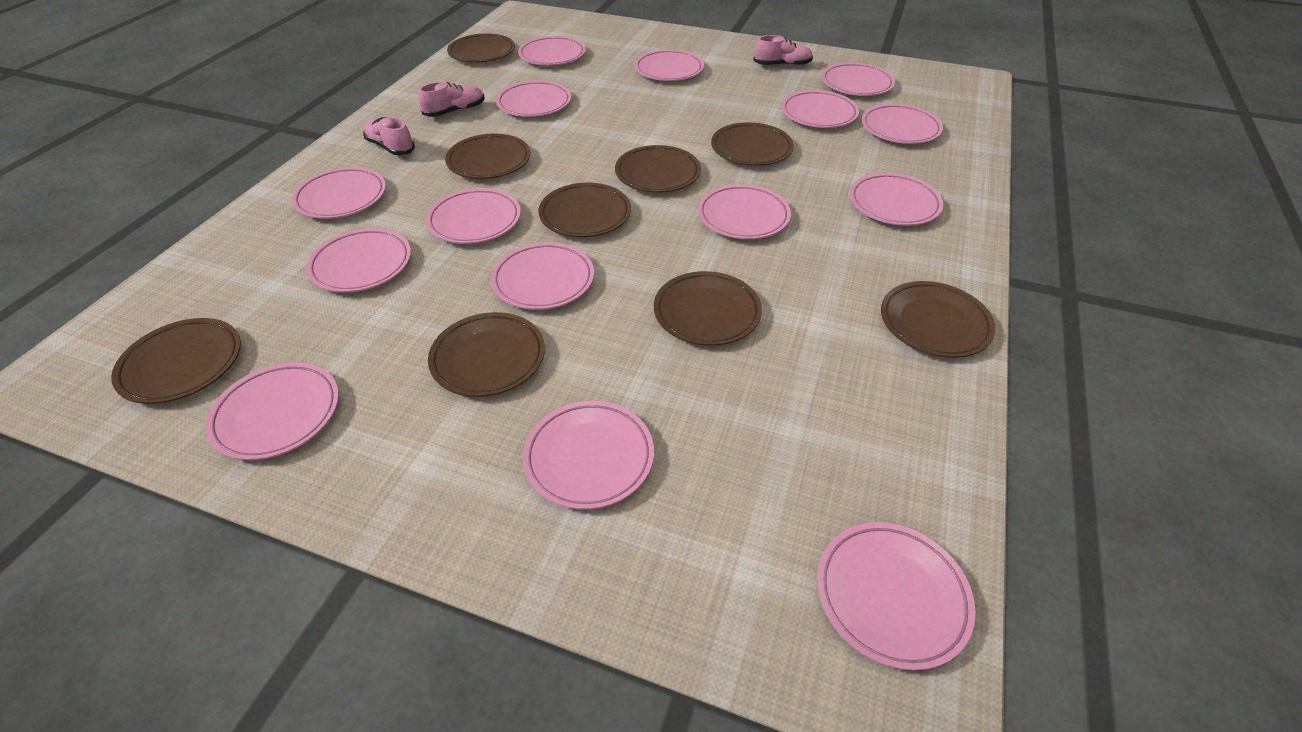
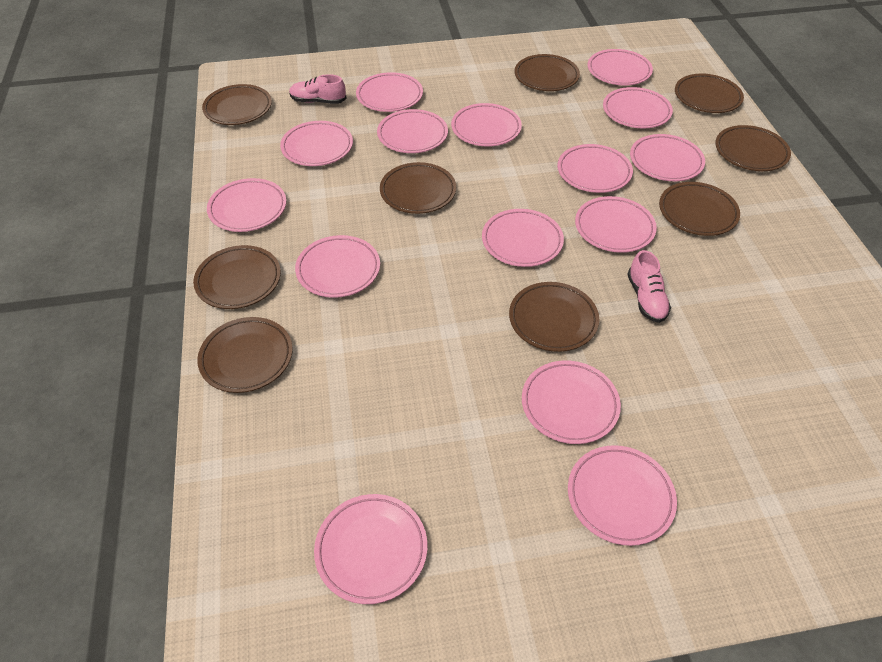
pink shoe: 3 -> 2

